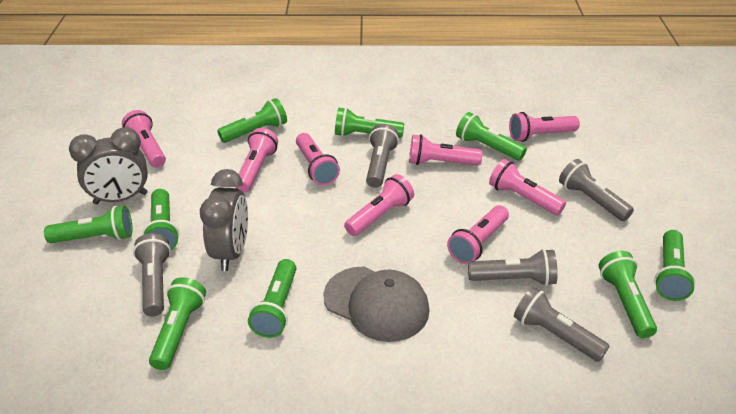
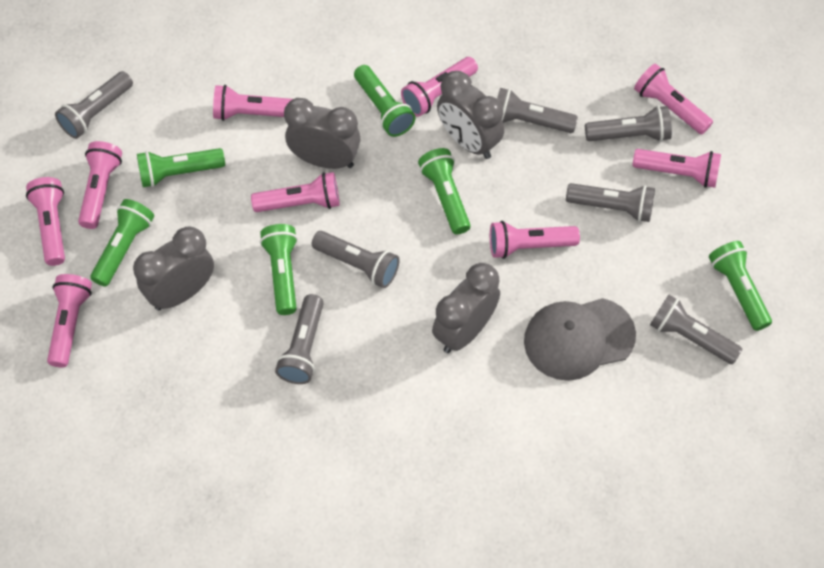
green flashlight: 9 -> 6
grey clock: 2 -> 4
grey flashlight: 5 -> 7
pink flashlight: 8 -> 9

